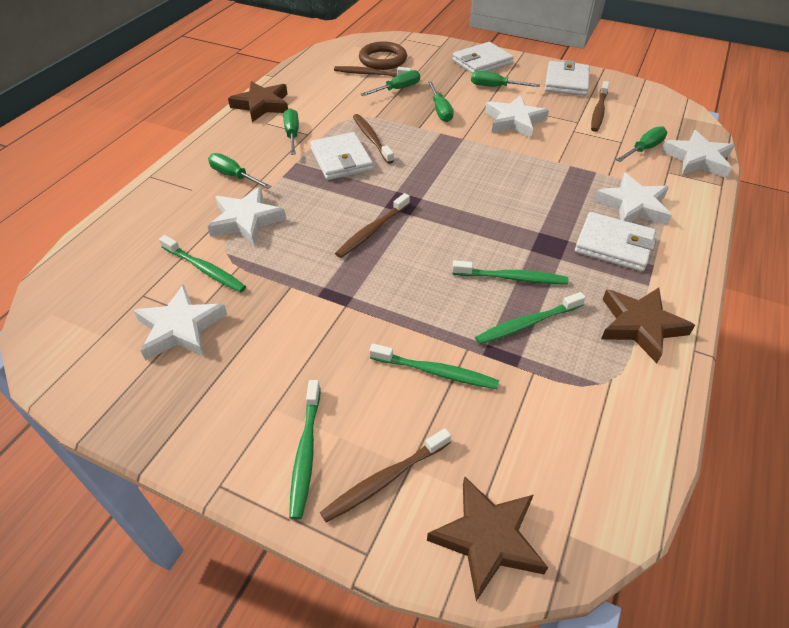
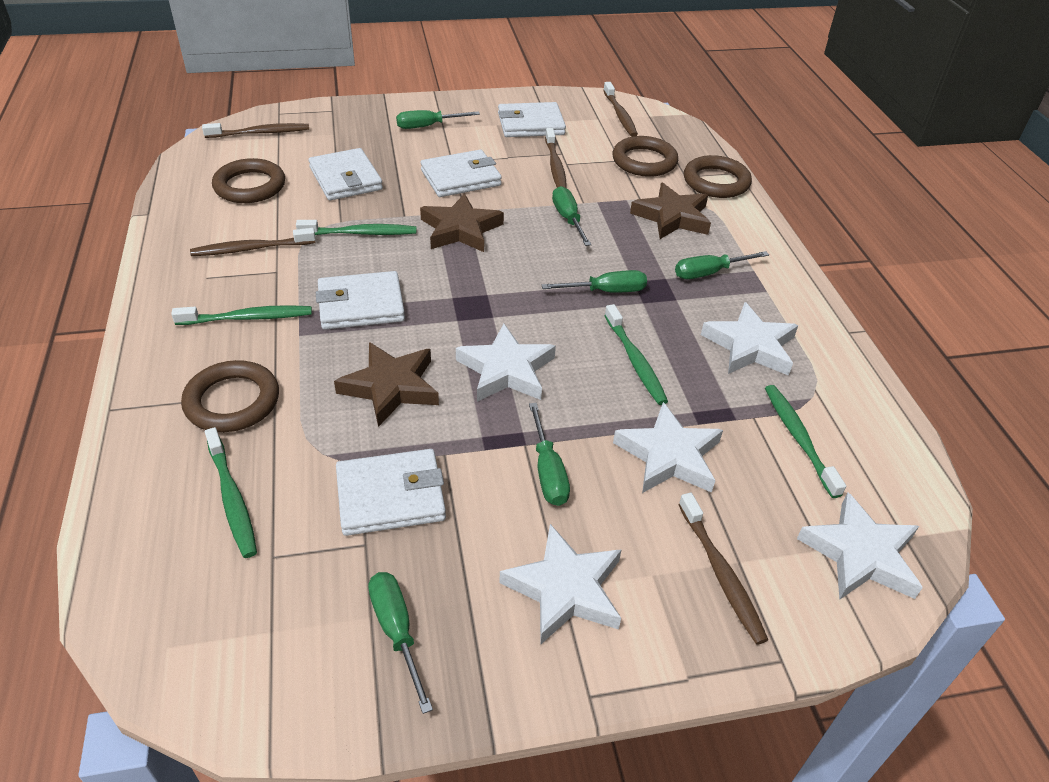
brown ring: 1 -> 4
white wallet: 4 -> 5

